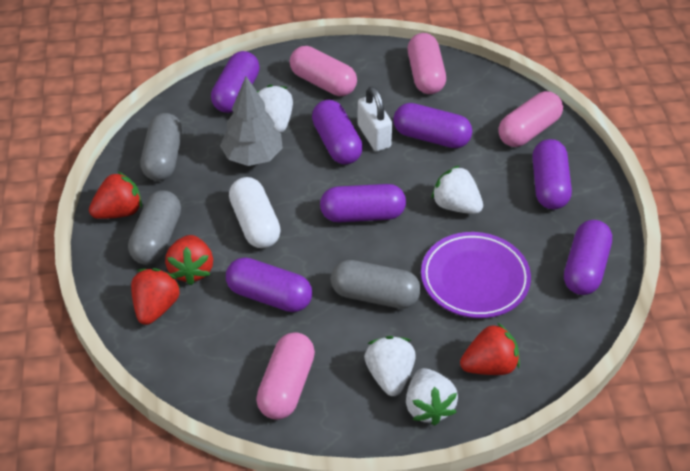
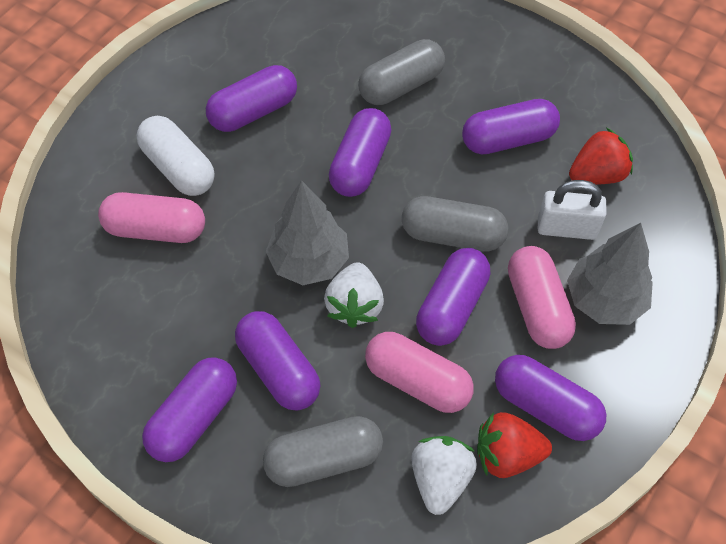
grey tree: 1 -> 2
pink capsule: 4 -> 3
purple plate: 1 -> 0
red strawberry: 4 -> 2
white strawberry: 4 -> 2

